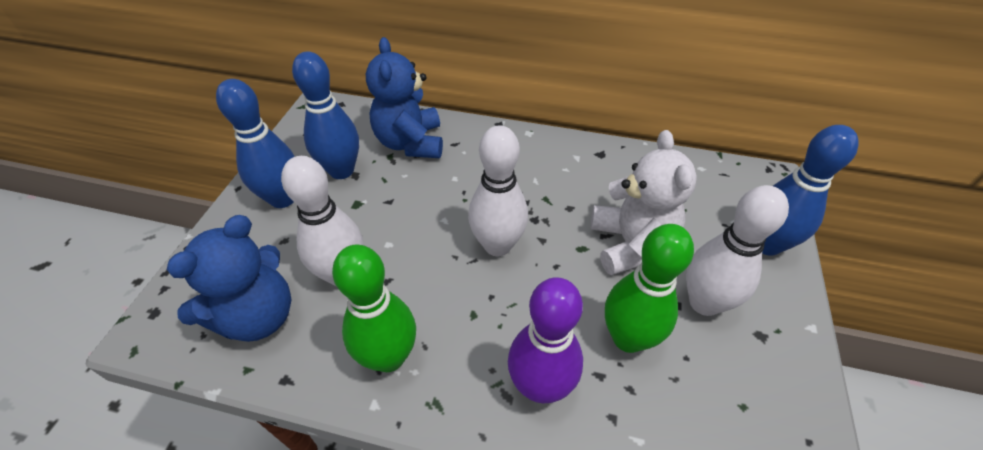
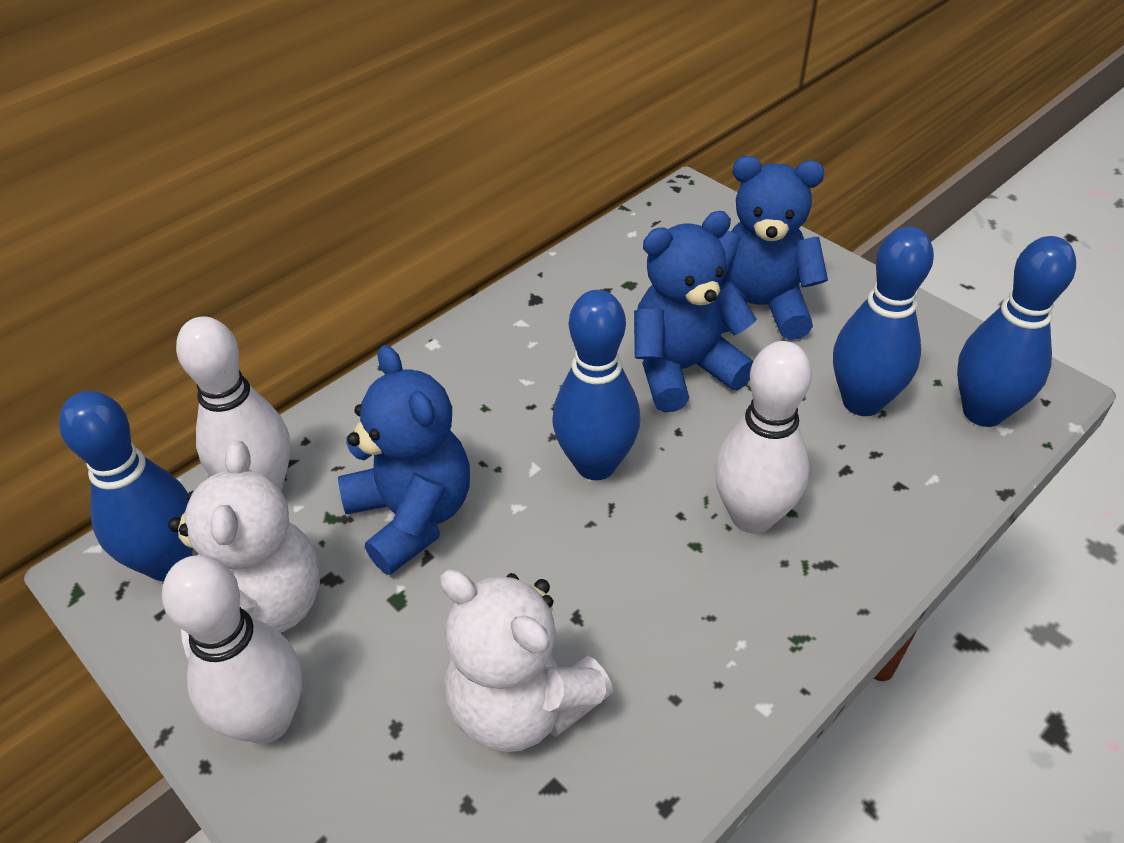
blue bowling pin: 3 -> 4
blue teddy bear: 2 -> 3
green bowling pin: 2 -> 0
purple bowling pin: 1 -> 0
white teddy bear: 1 -> 2

